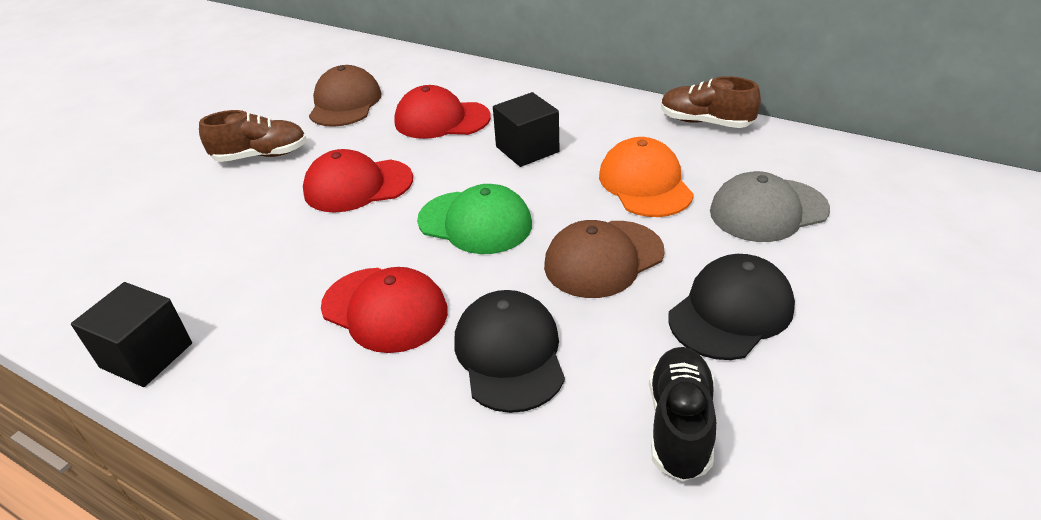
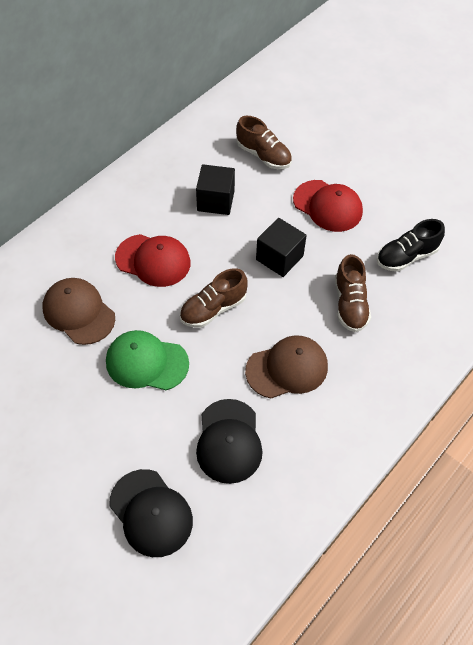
brown shoe: 2 -> 3
grey cap: 1 -> 0
orange cap: 1 -> 0
red cap: 3 -> 2

